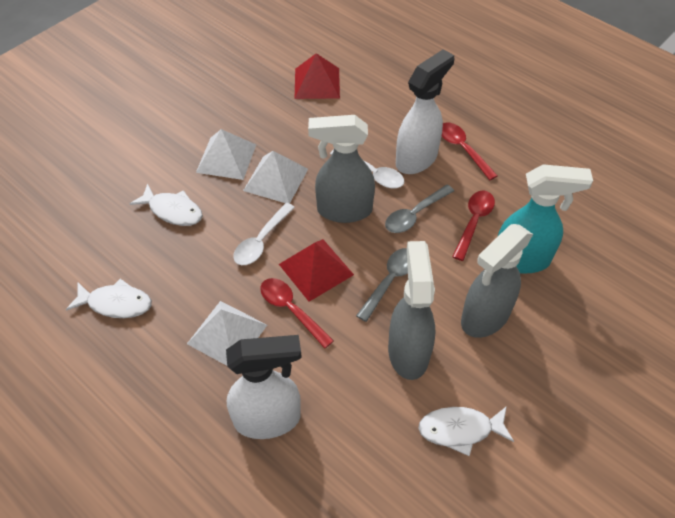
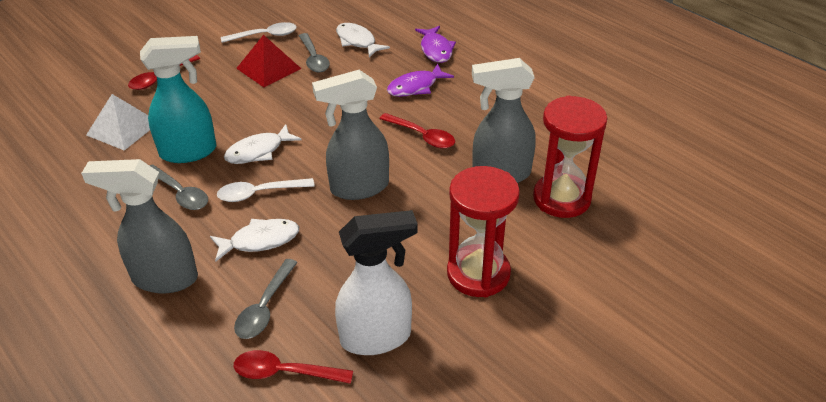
grey spoon: 2 -> 3
purple fish: 0 -> 2
red hourglass: 0 -> 2
red pyramid: 2 -> 1
white pyramid: 3 -> 1
white spray bottle: 2 -> 1

